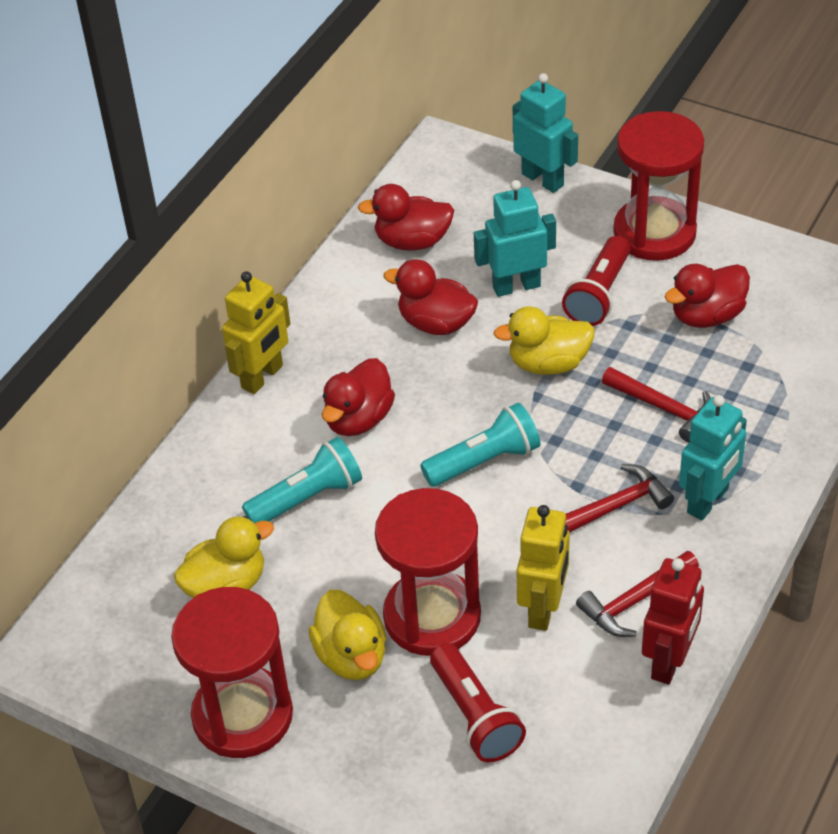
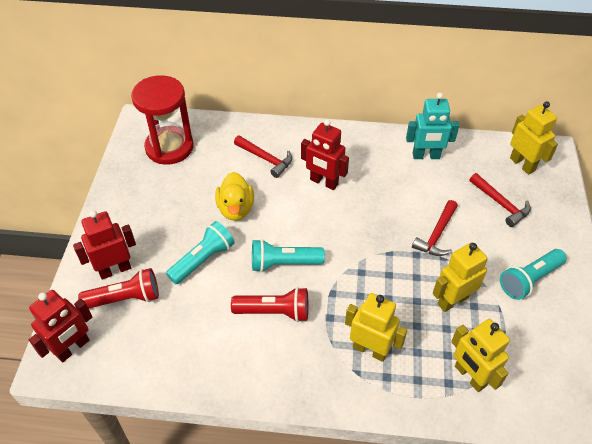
red duck: 4 -> 0
red hourglass: 3 -> 1
red robot: 1 -> 3
turquoise flashlight: 2 -> 3
turquoise robot: 3 -> 1
yellow duck: 3 -> 1
yellow robot: 2 -> 4

